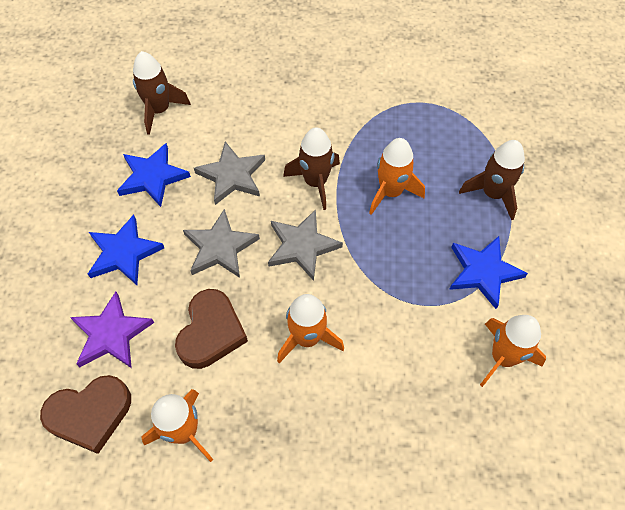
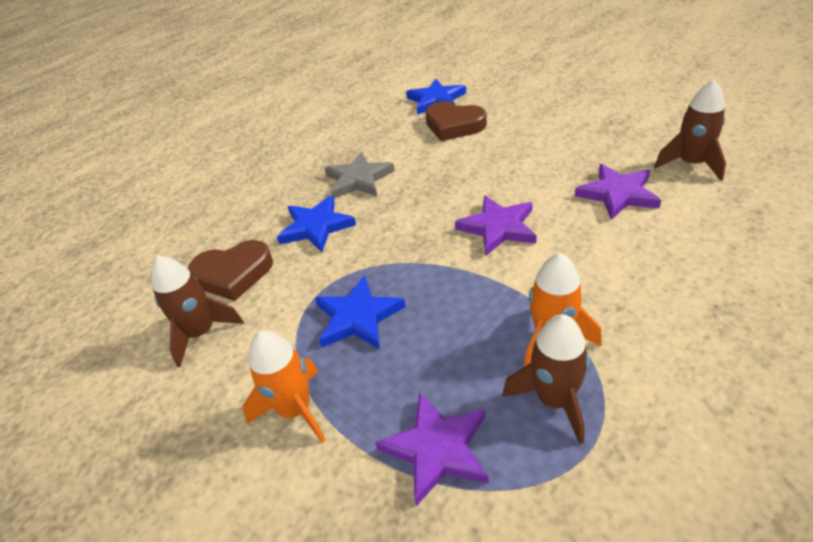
grey star: 3 -> 1
orange rocket: 4 -> 2
purple star: 1 -> 3

